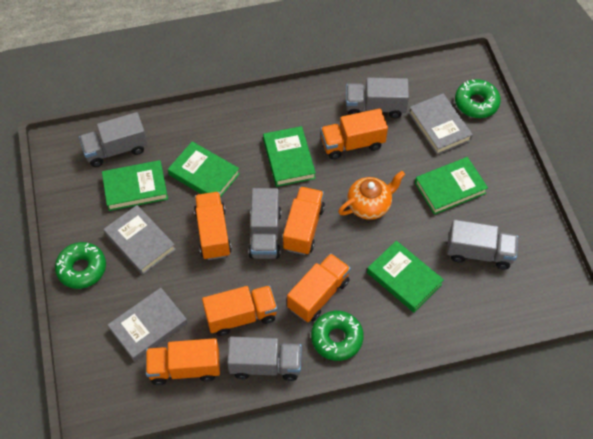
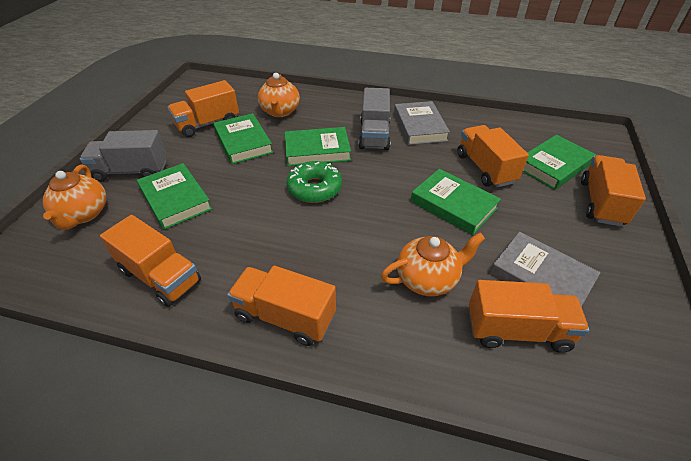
green donut: 3 -> 1
grey book: 3 -> 2
grey truck: 5 -> 2
orange teapot: 1 -> 3

